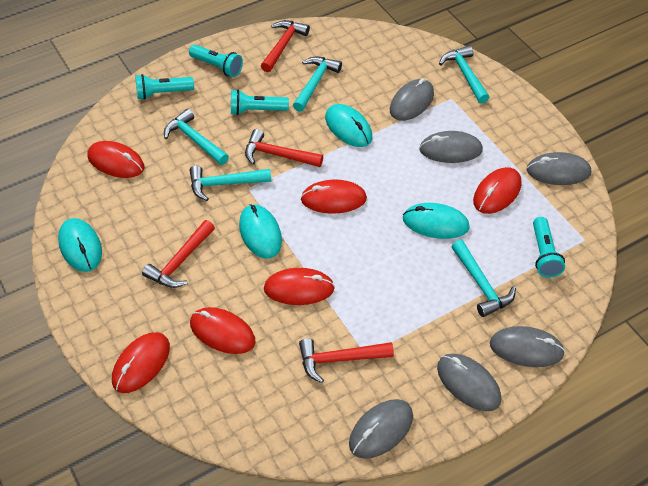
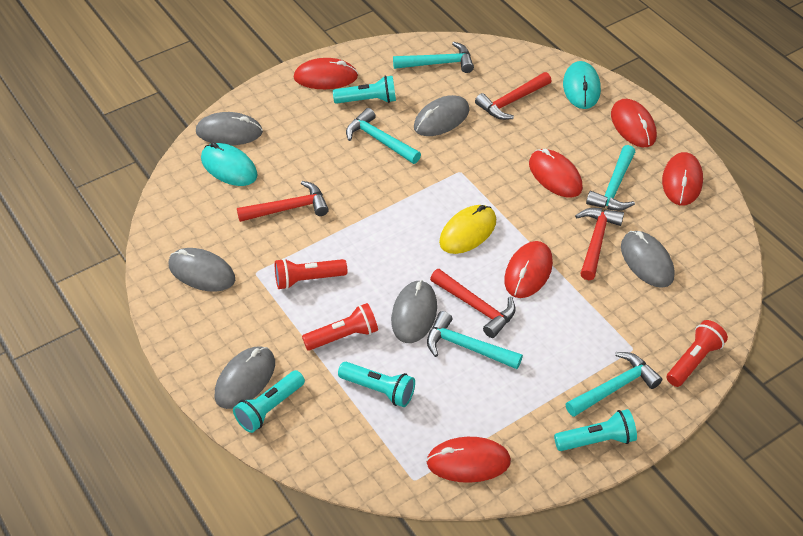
red flashlight: 0 -> 3
turquoise mouse: 4 -> 2
yellow mouse: 0 -> 1

